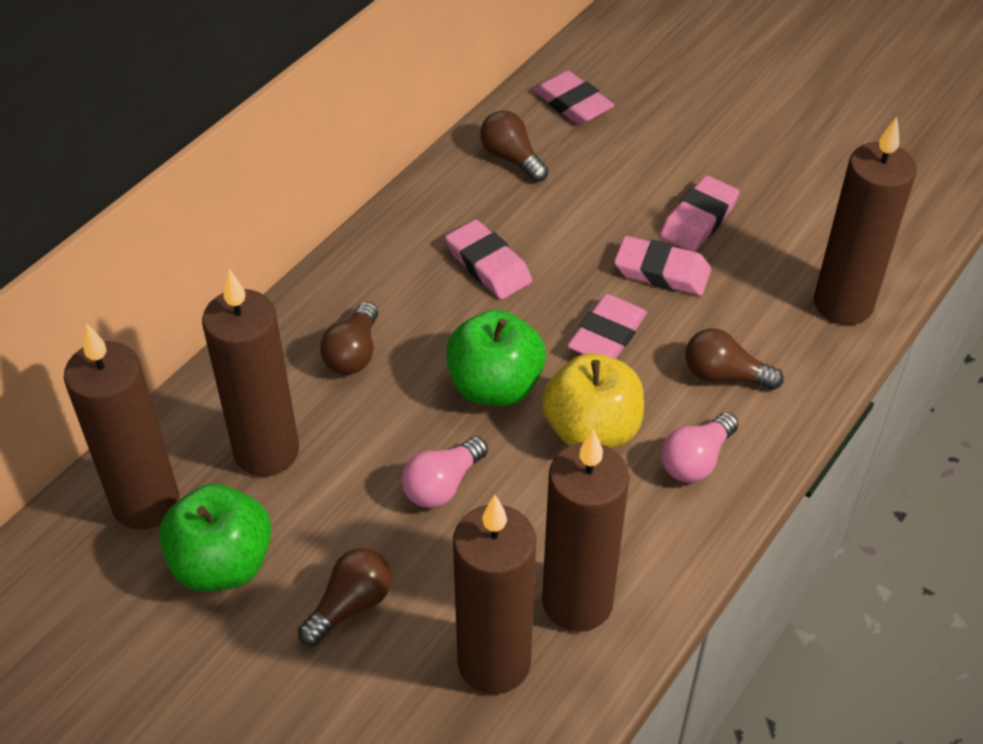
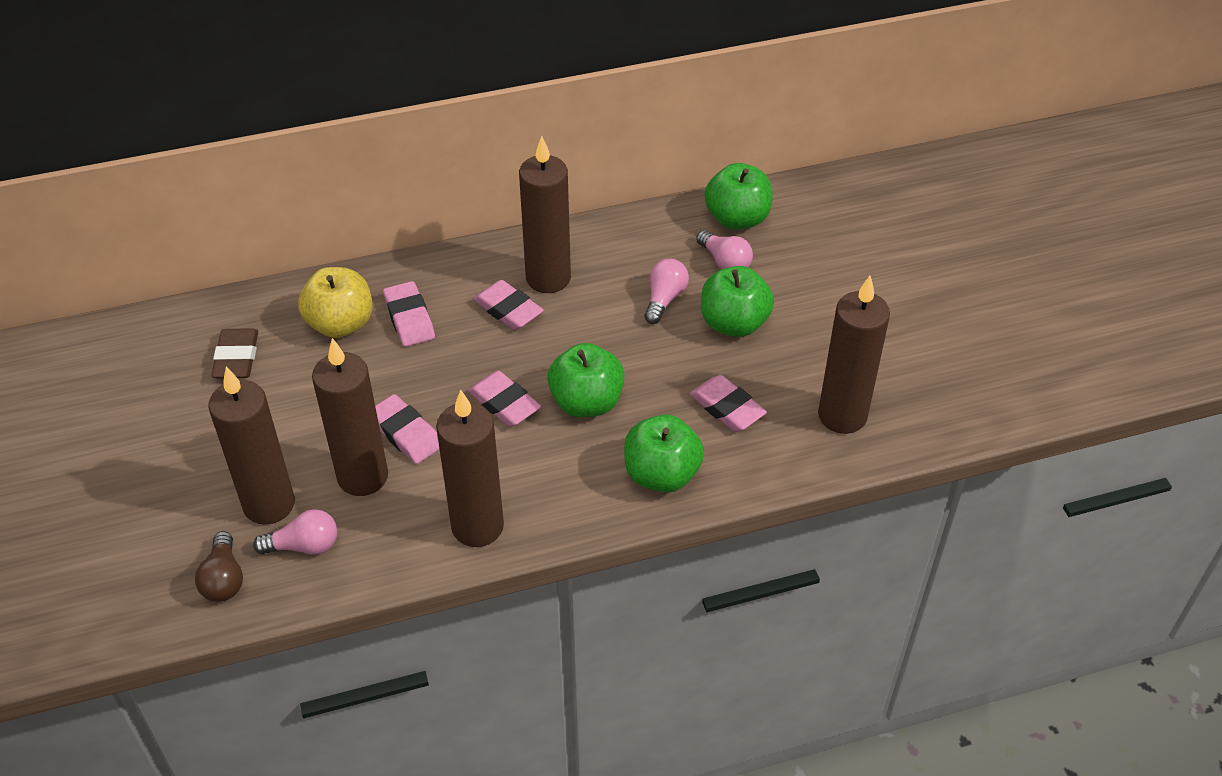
brown eraser: 0 -> 1
brown light bulb: 4 -> 1
green apple: 2 -> 4
pink light bulb: 2 -> 3

